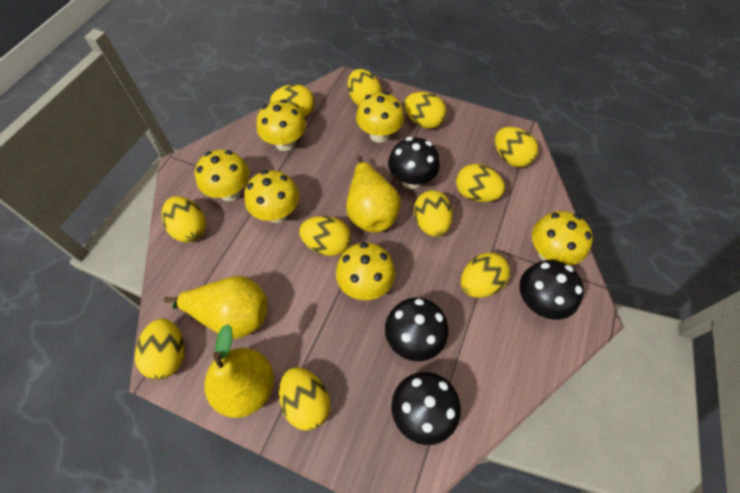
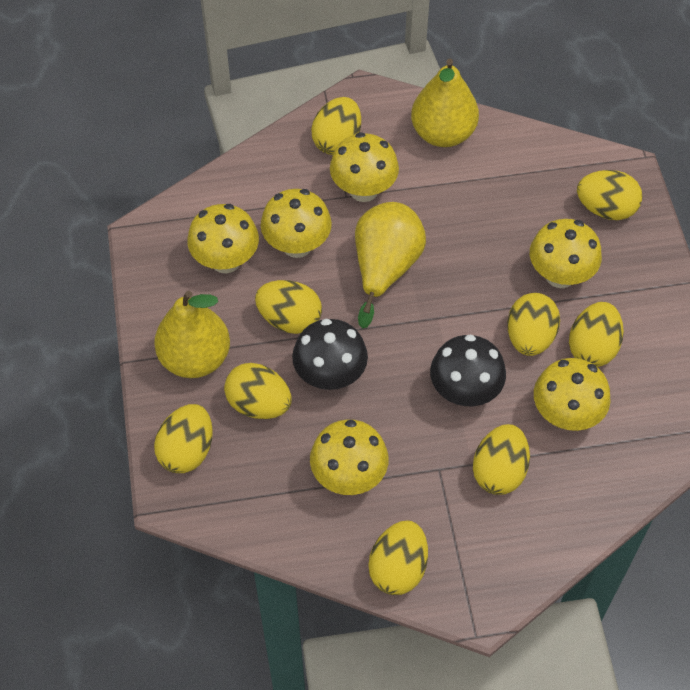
black mushroom: 4 -> 2
yellow egg: 11 -> 9

